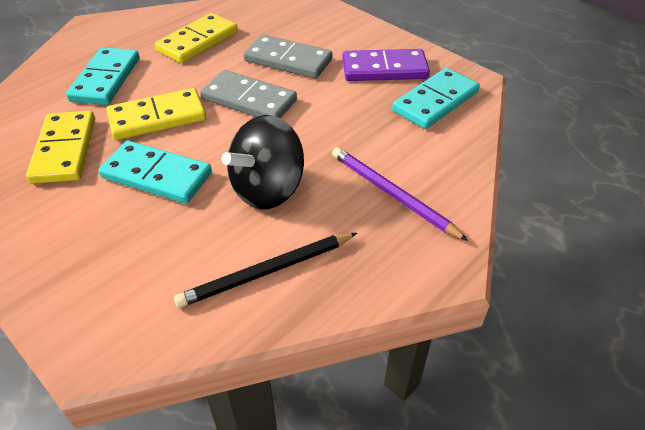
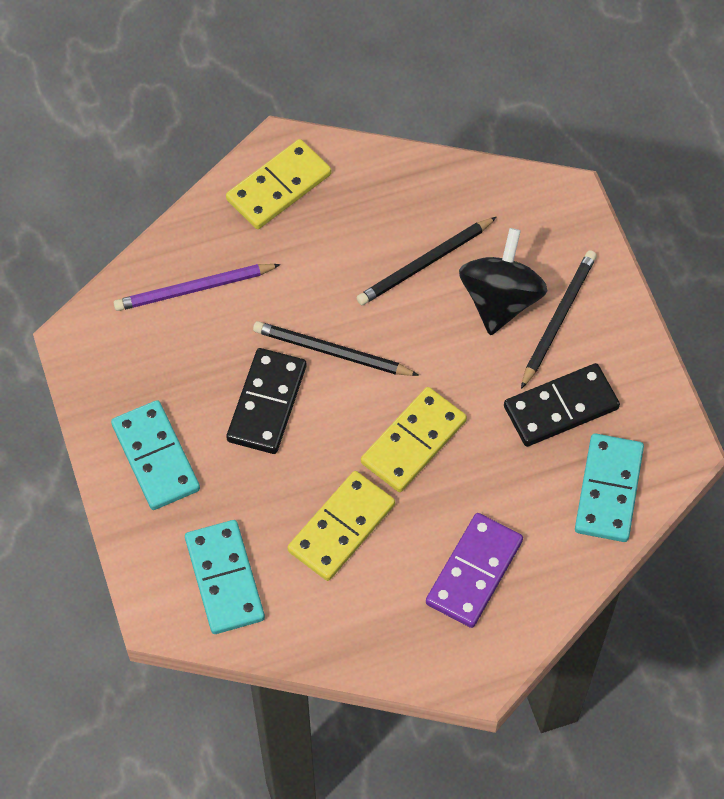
black domino: 0 -> 2
black pencil: 1 -> 3
grey domino: 2 -> 0

